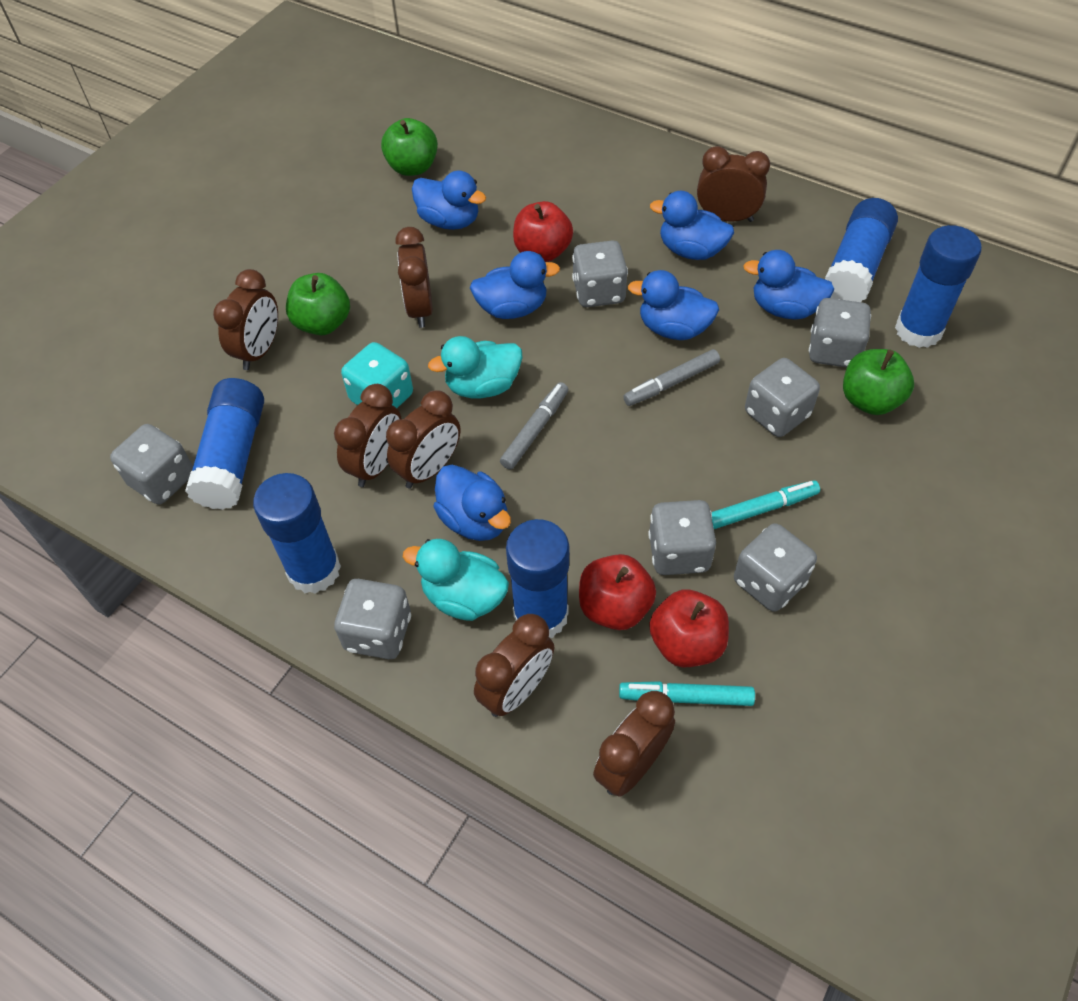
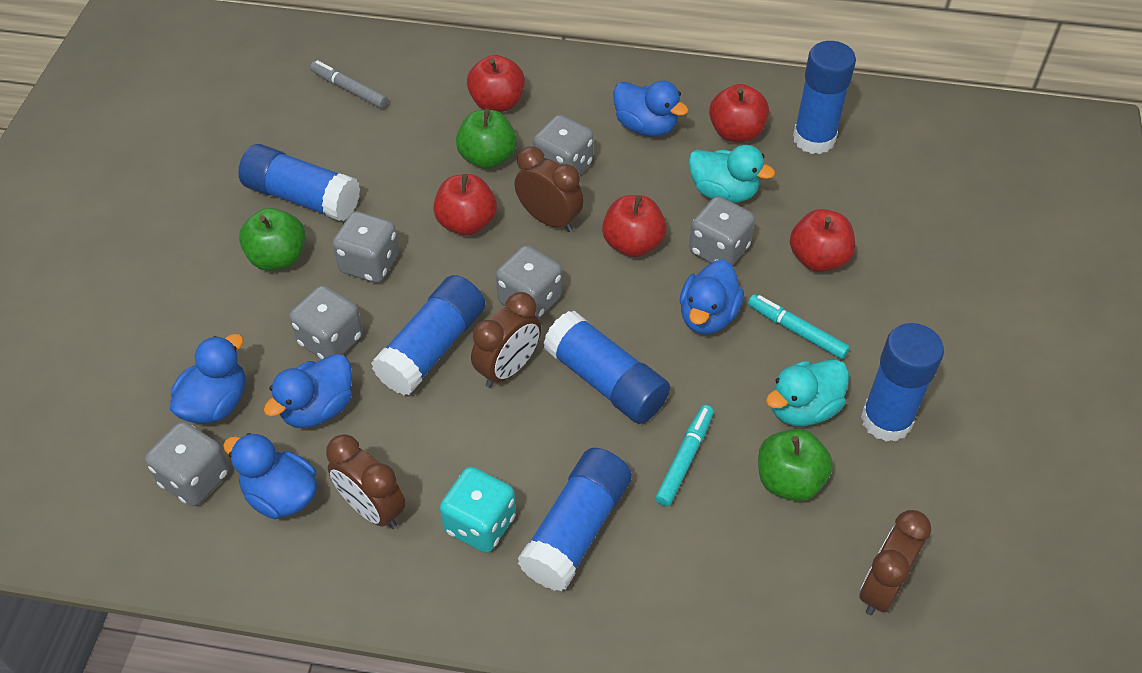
blue duck: 6 -> 5
blue glue stick: 5 -> 6
brown clock: 7 -> 4
grey dice: 7 -> 6
grey marker: 2 -> 1
red apple: 3 -> 5

